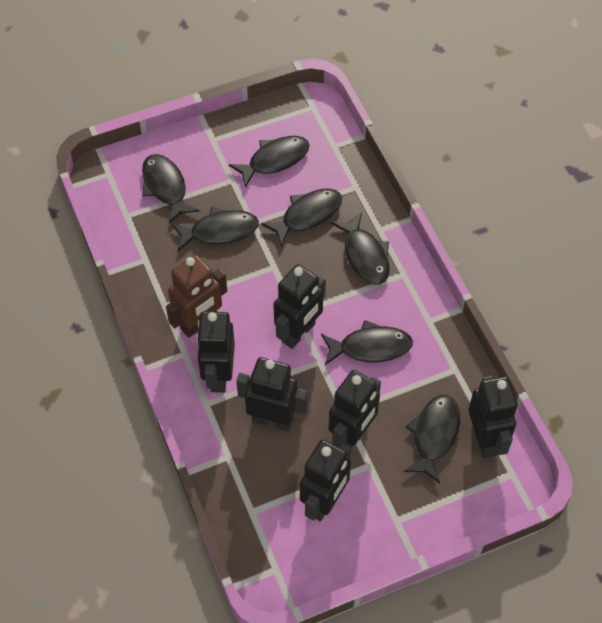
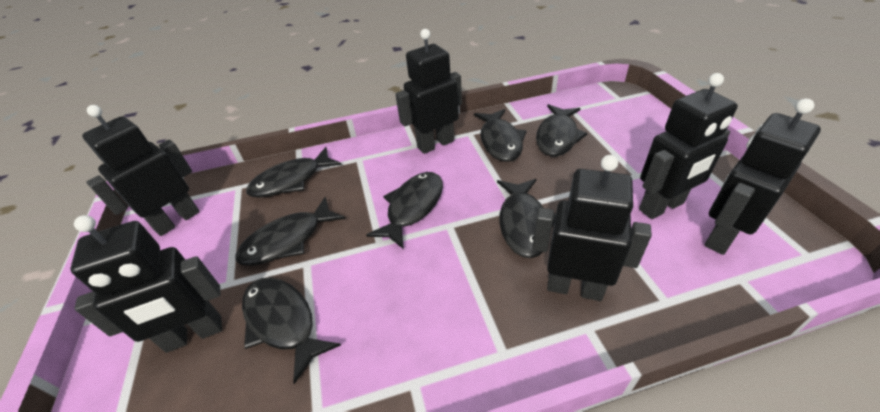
brown robot: 1 -> 0

